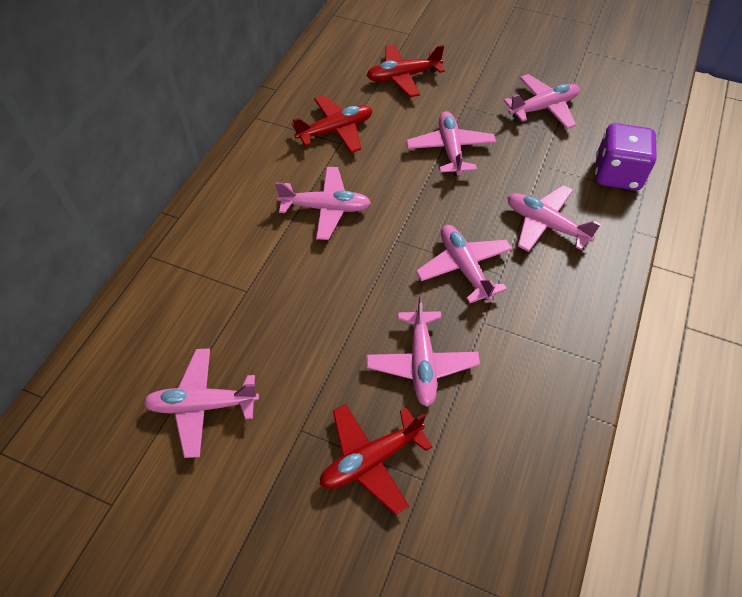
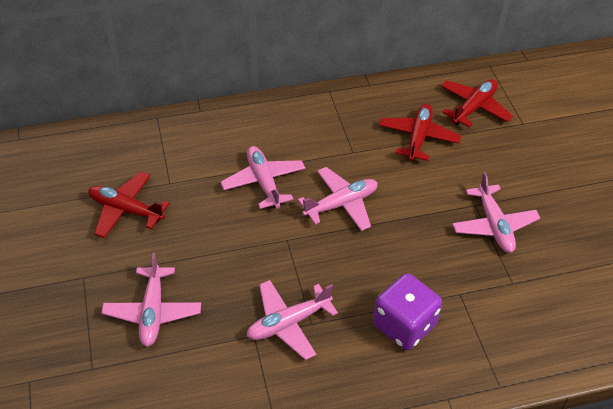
pink plane: 7 -> 5

